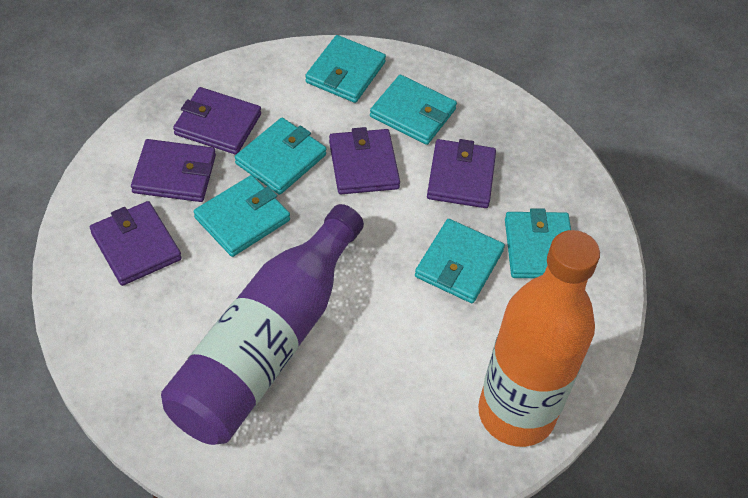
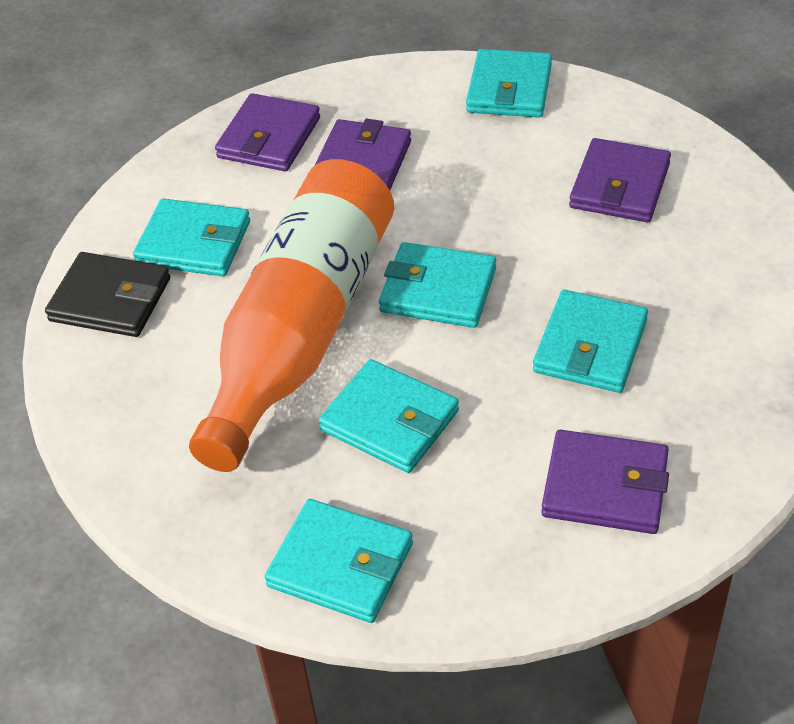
black wallet: 0 -> 1
purple bottle: 1 -> 0
purple wallet: 5 -> 4

